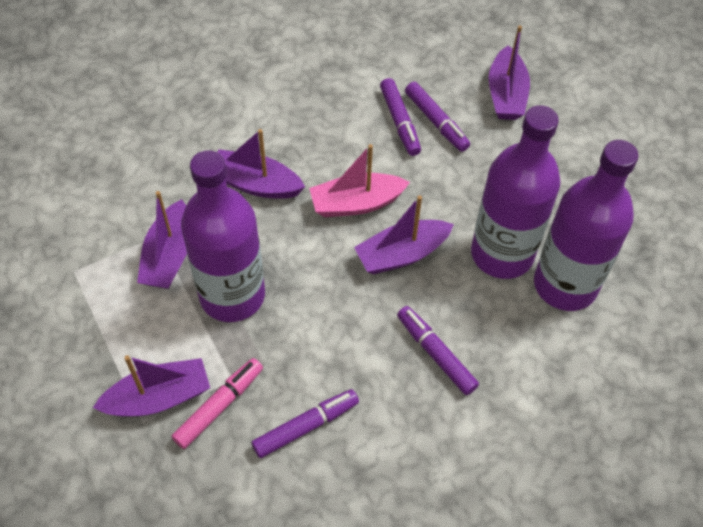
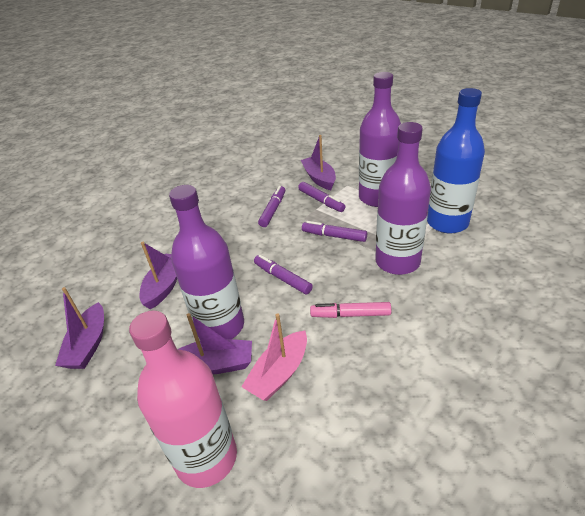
blue bottle: 0 -> 1
pink bottle: 0 -> 1
purple boat: 5 -> 4

